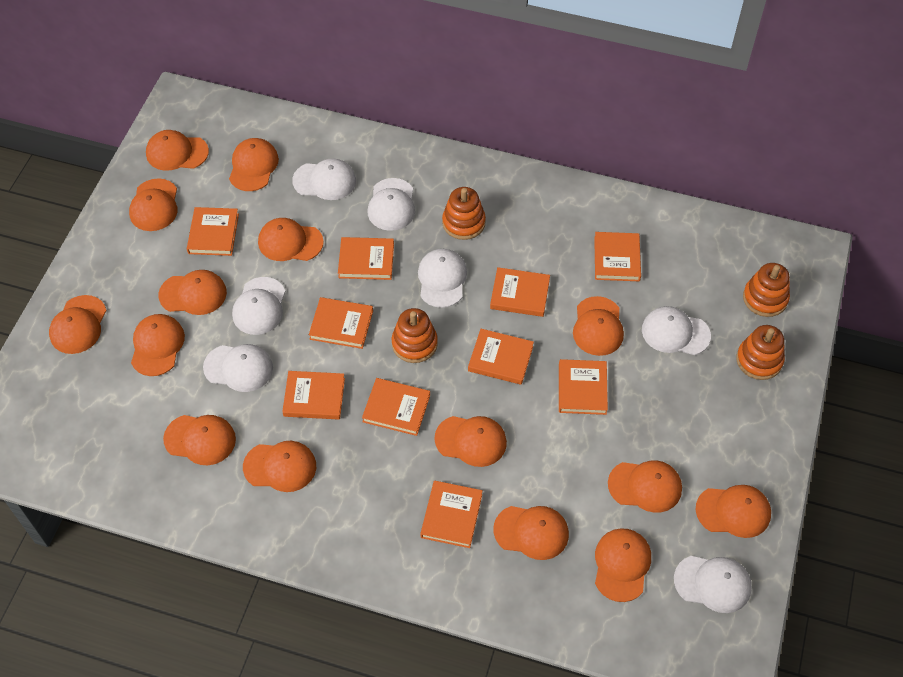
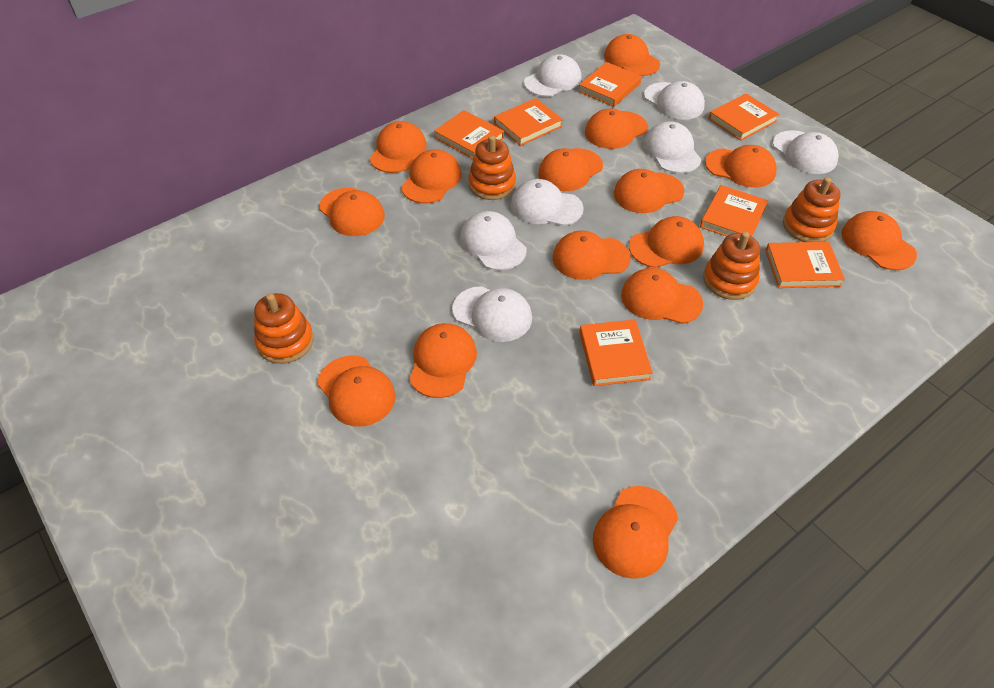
orange book: 10 -> 7

